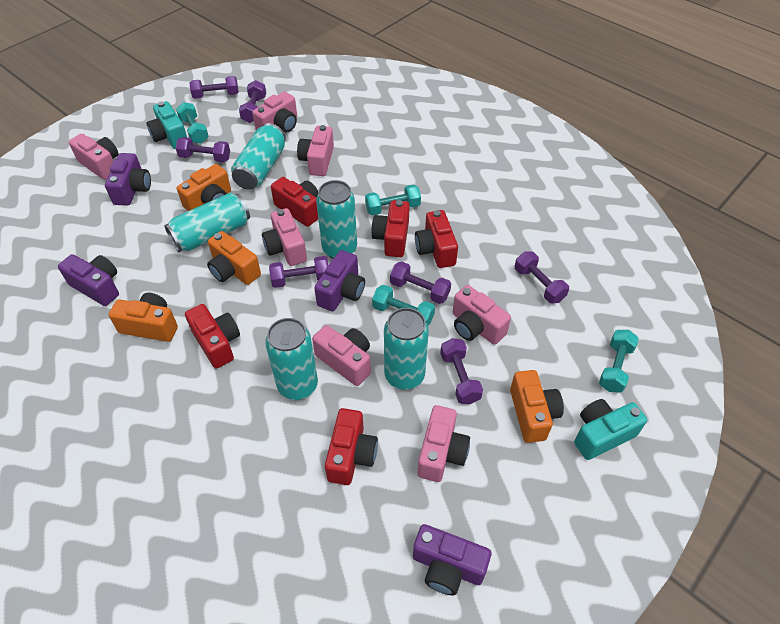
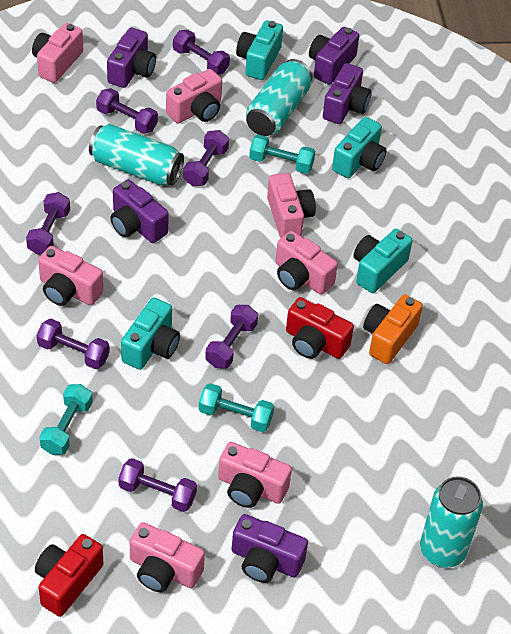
orange camera: 4 -> 1
purple camera: 4 -> 5
red camera: 5 -> 2
turquoise camera: 2 -> 4
turquoise can: 5 -> 3
turquoise dumbbell: 4 -> 3

